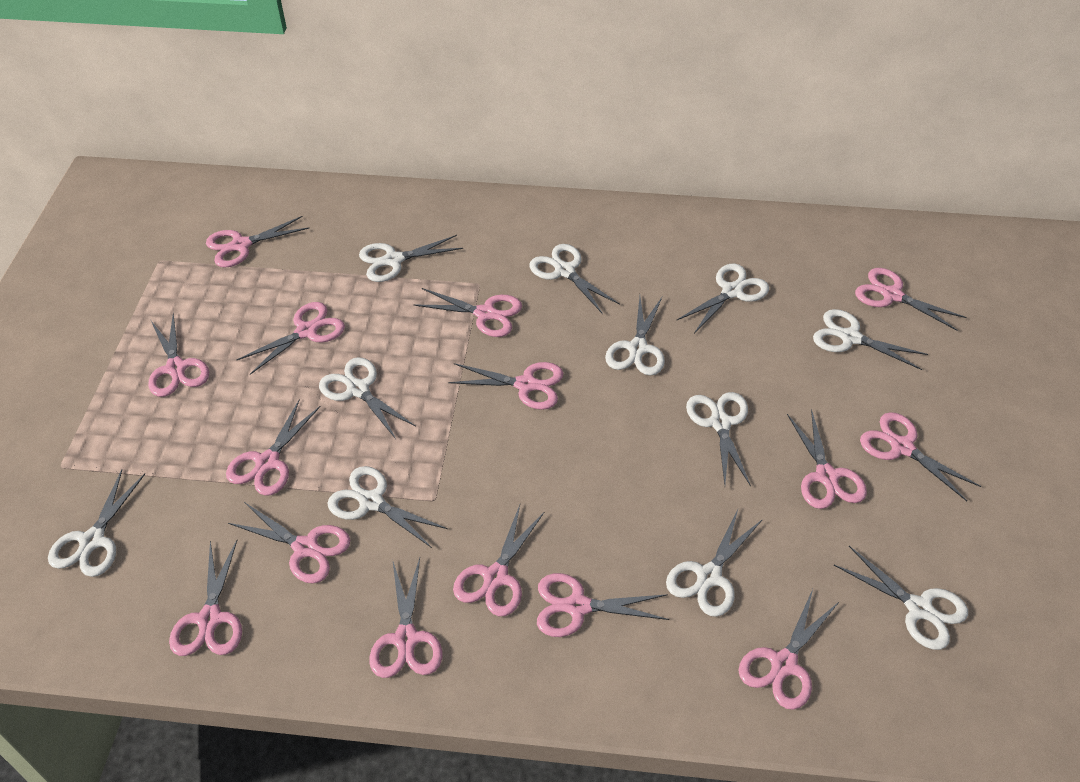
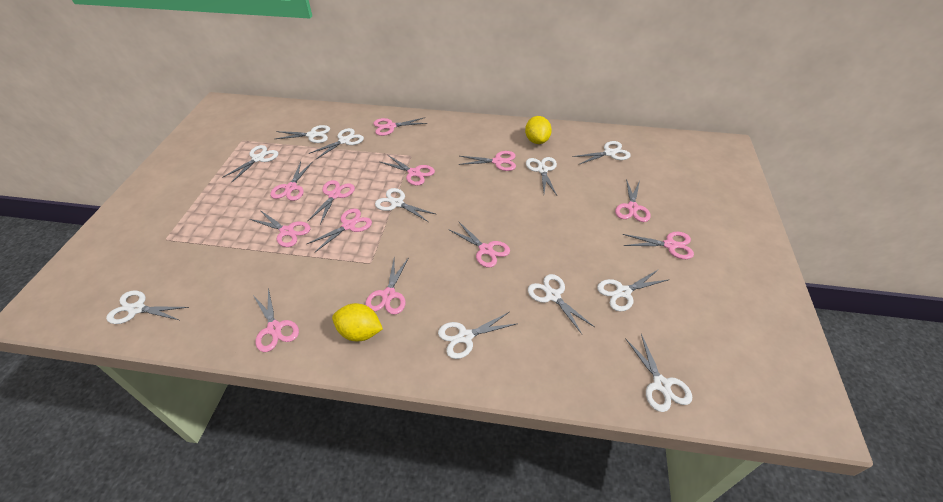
pink scissors: 15 -> 12
yellow lemon: 0 -> 2

